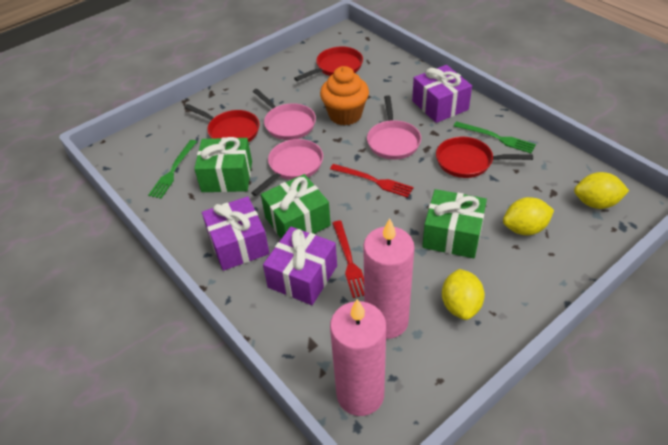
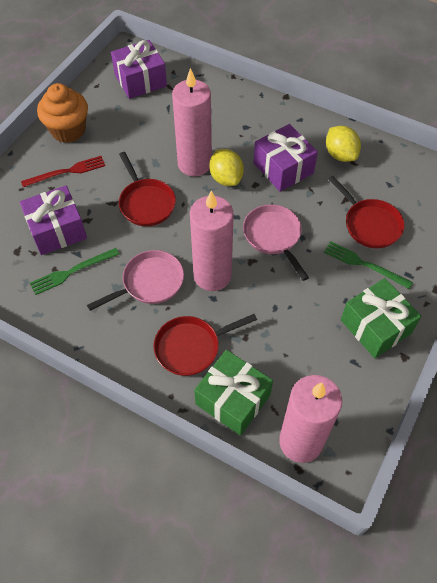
green gift: 3 -> 2
pink candle: 2 -> 3
pink pan: 3 -> 2
red fork: 2 -> 1
yellow lemon: 3 -> 2

